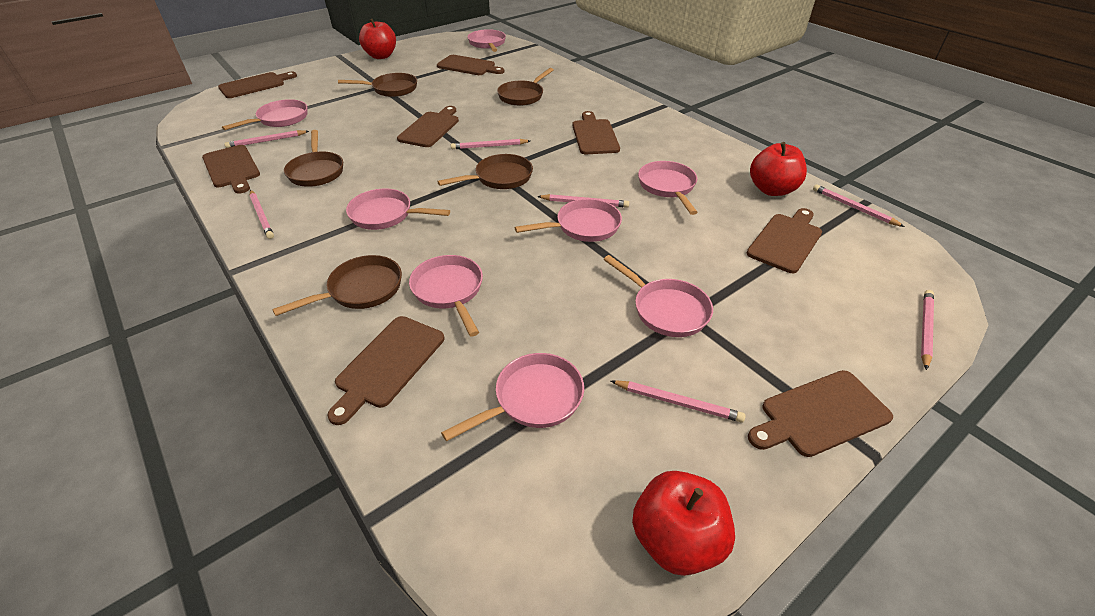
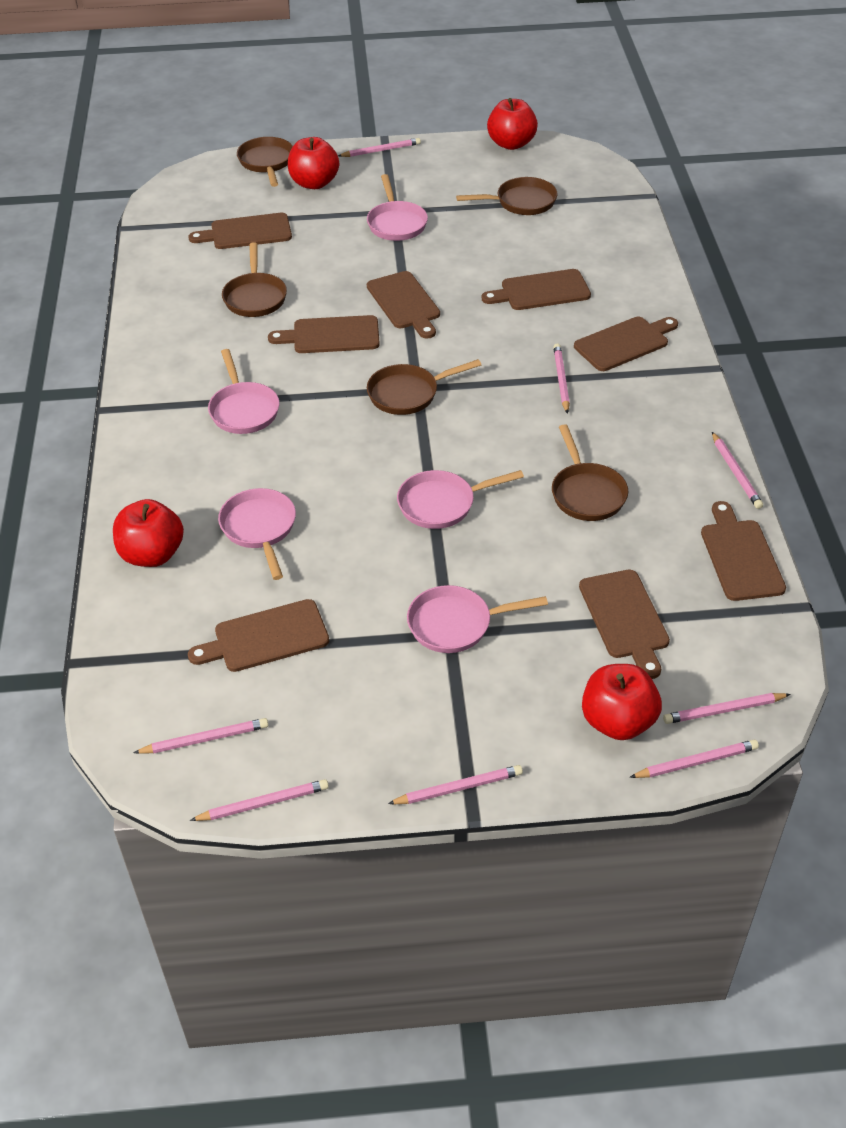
pink pan: 8 -> 5
pink pencil: 7 -> 8
red apple: 3 -> 4

